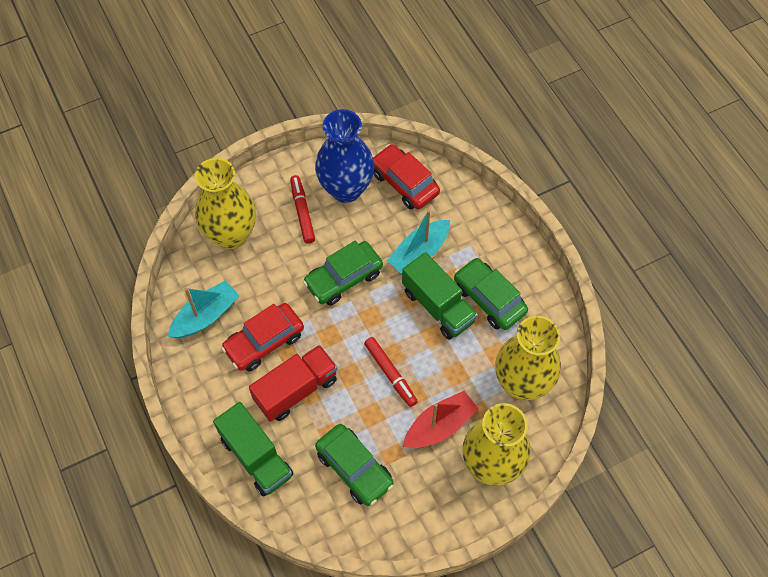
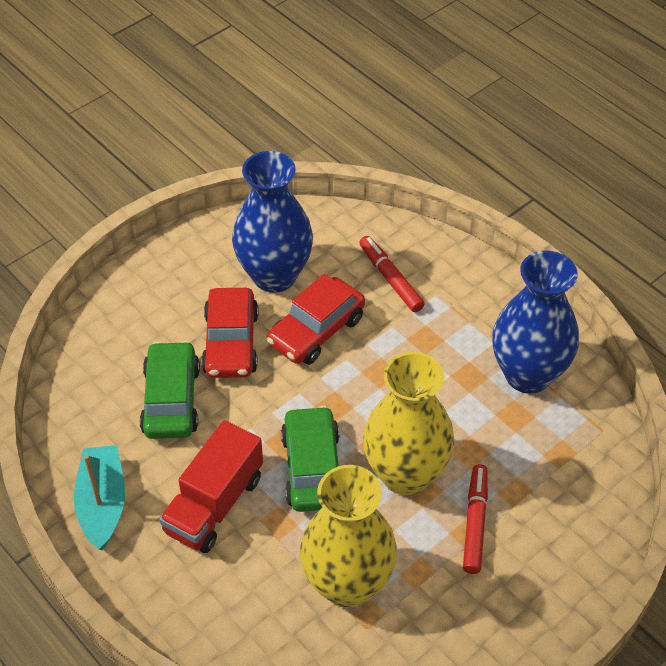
blue vase: 1 -> 2
green car: 3 -> 2
green truck: 2 -> 0
red boat: 1 -> 0
turquoise boat: 2 -> 1
yellow vase: 3 -> 2

